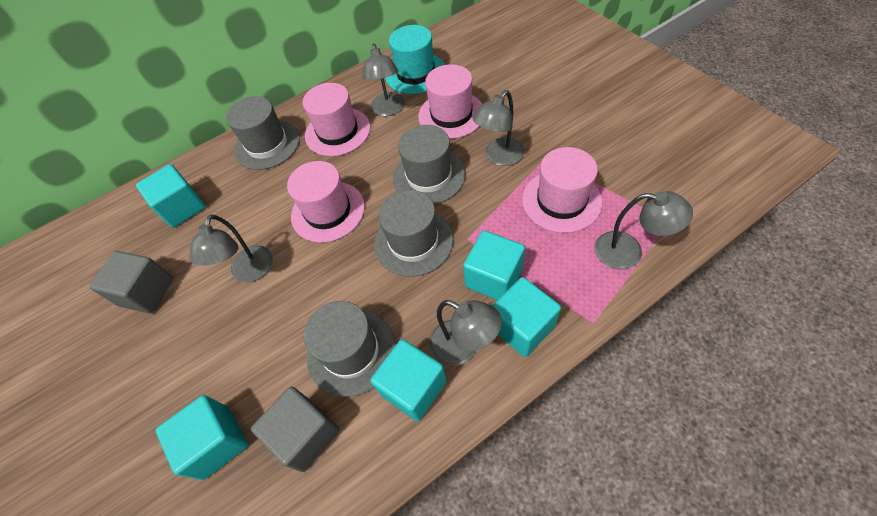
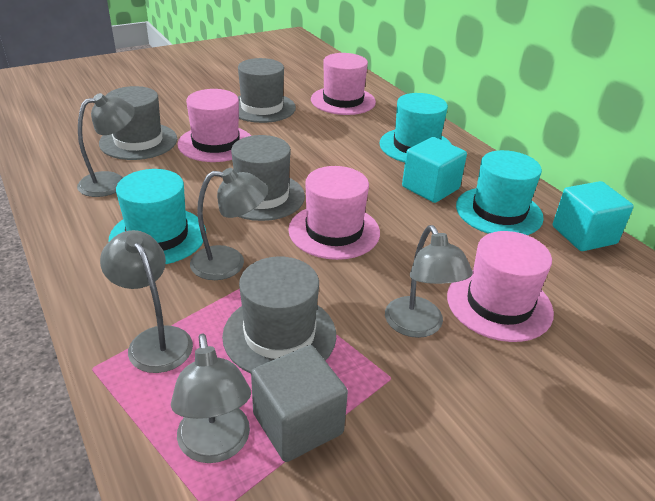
grey cube: 2 -> 1
turquoise cube: 5 -> 2
turquoise hat: 1 -> 3

